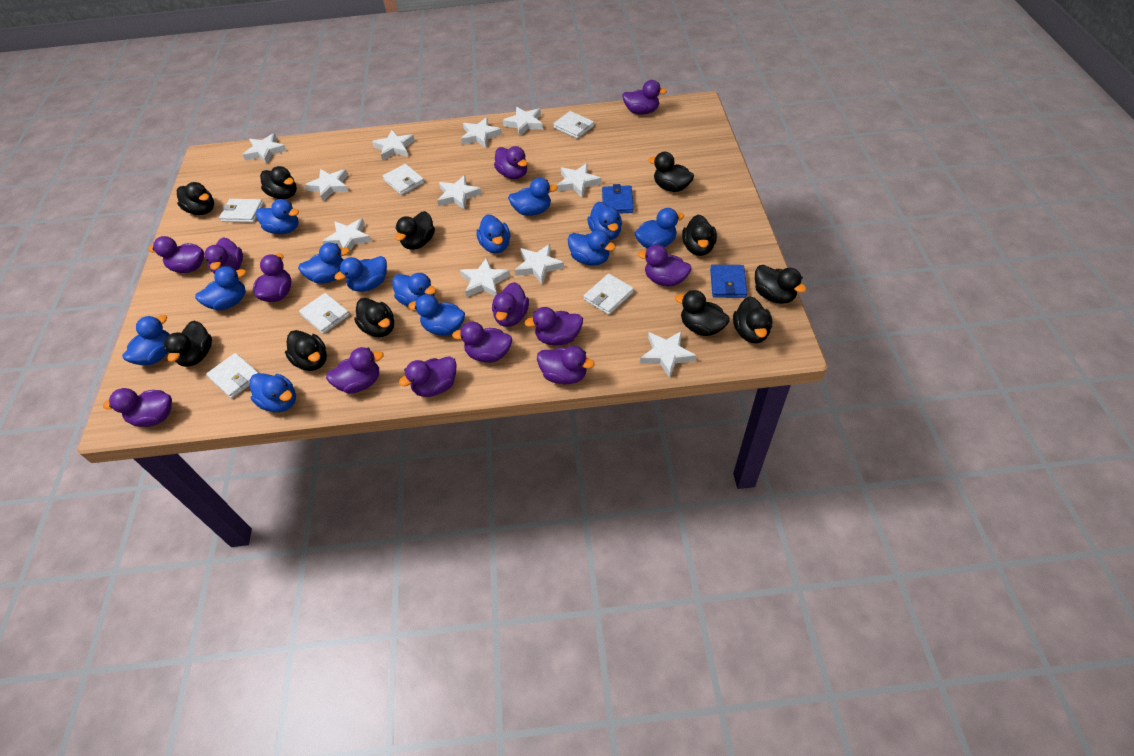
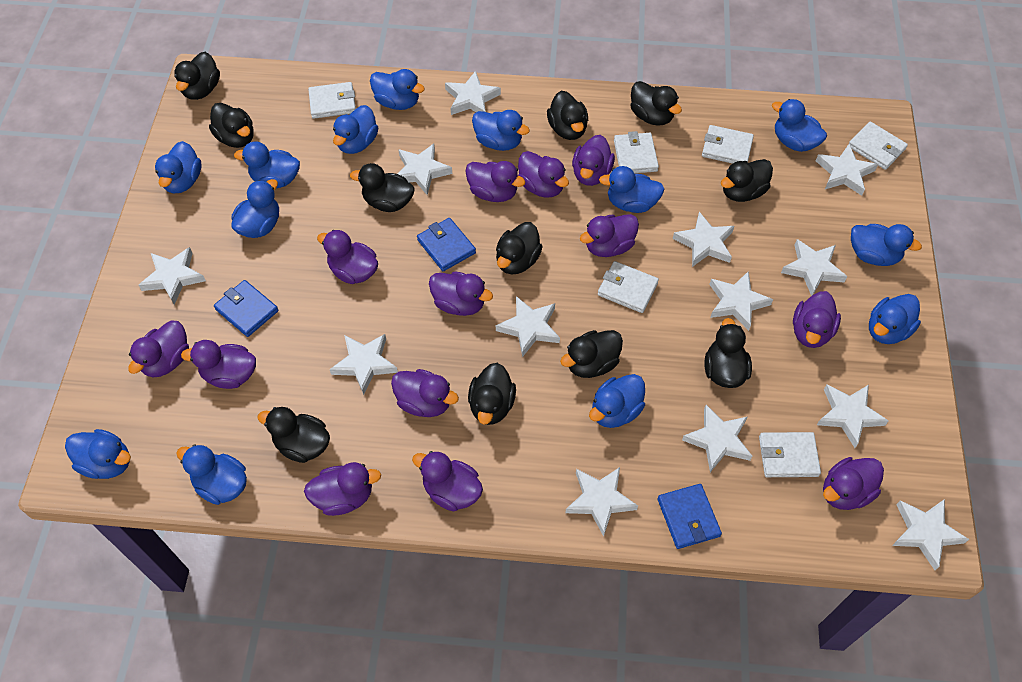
blue wallet: 2 -> 3
white star: 11 -> 13

